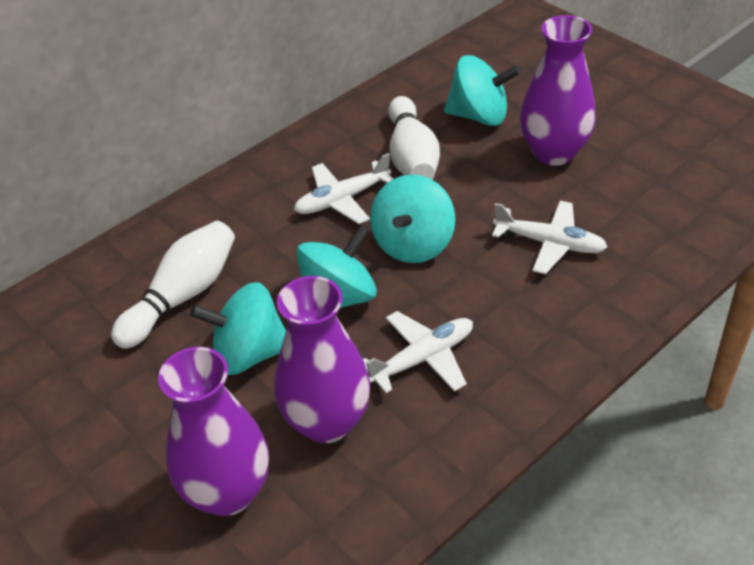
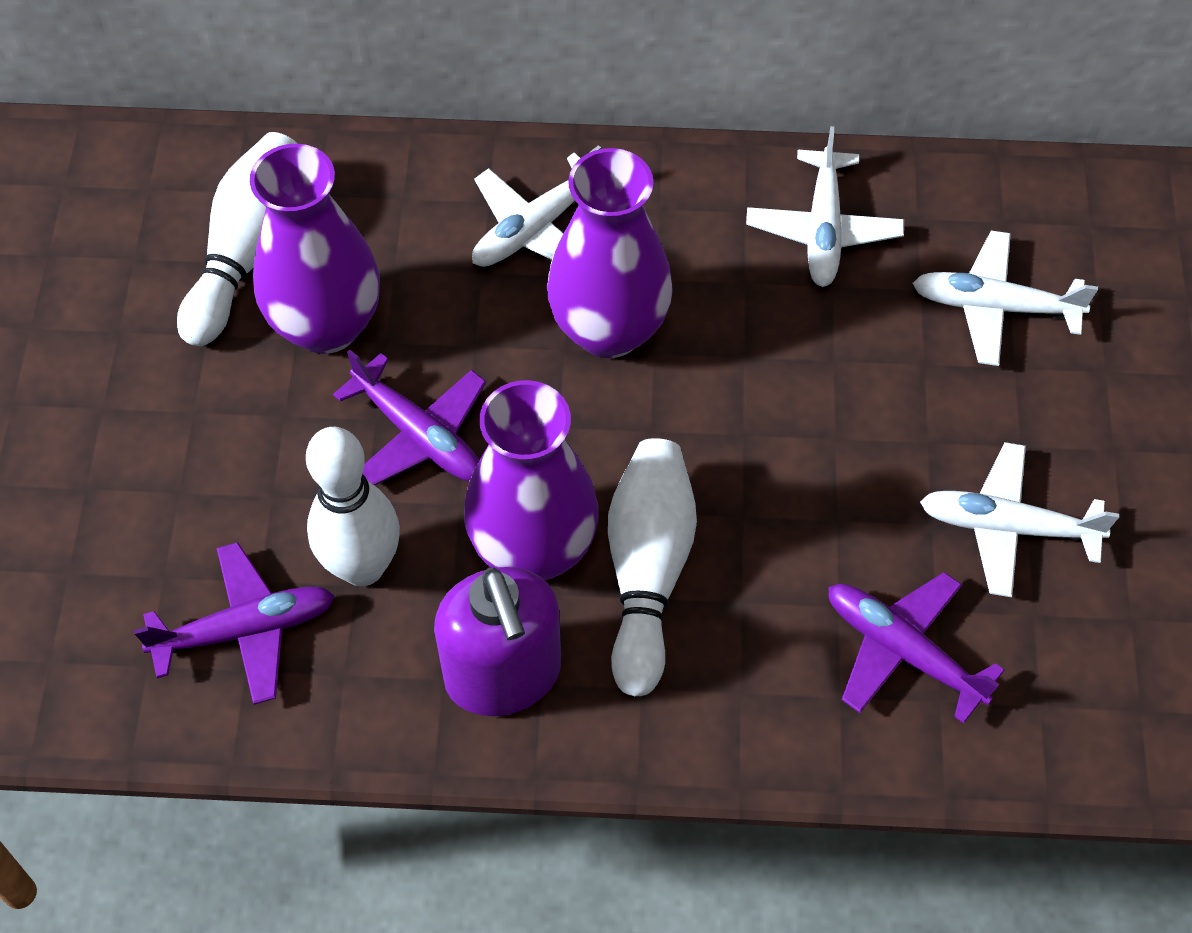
purple plane: 0 -> 3
purple soap dispenser: 0 -> 1
turquoise spinning top: 4 -> 0
white bowling pin: 2 -> 3
white plane: 3 -> 4

